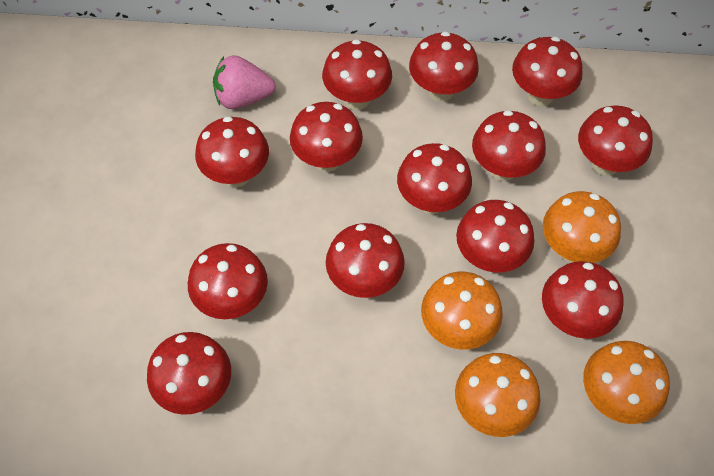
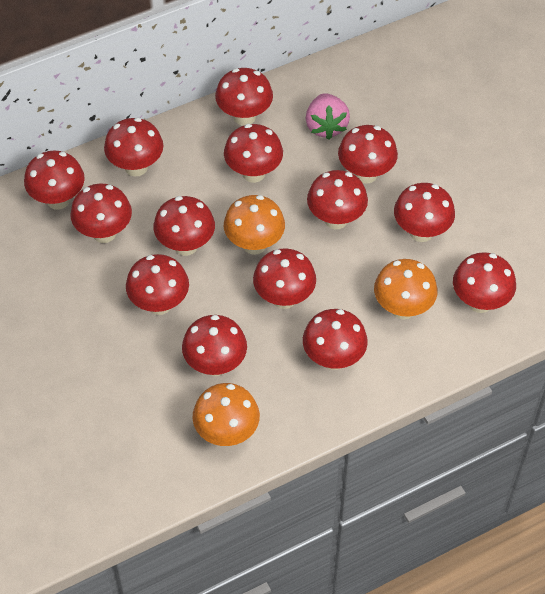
orange mushroom: 4 -> 3
red mushroom: 13 -> 14

